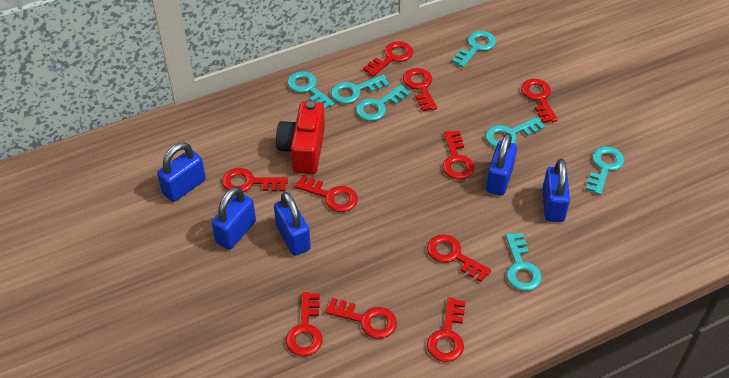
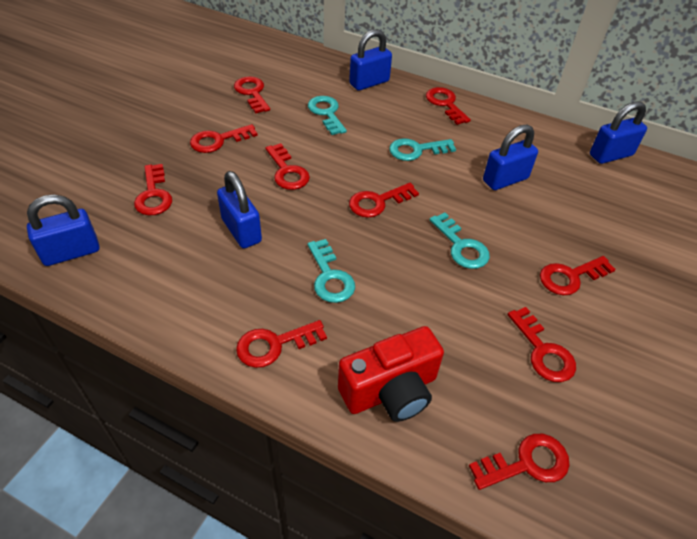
turquoise key: 7 -> 4

